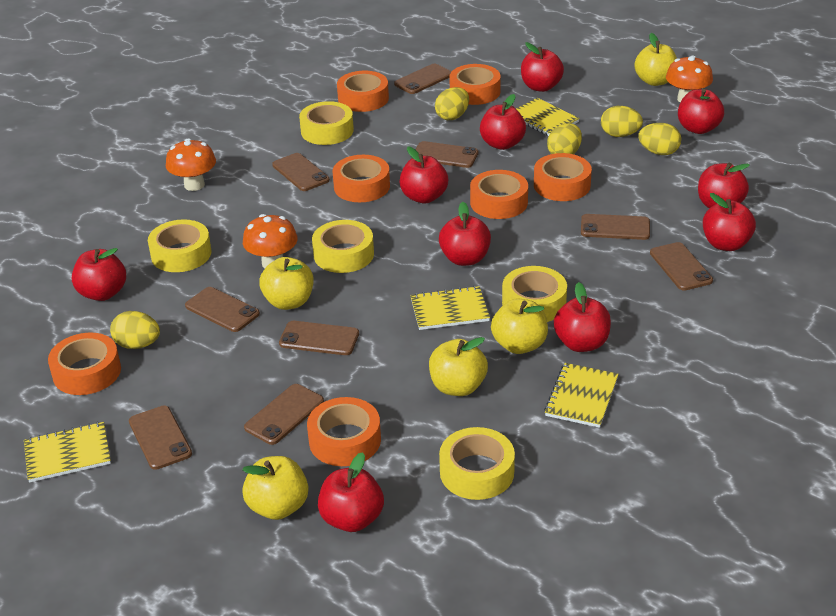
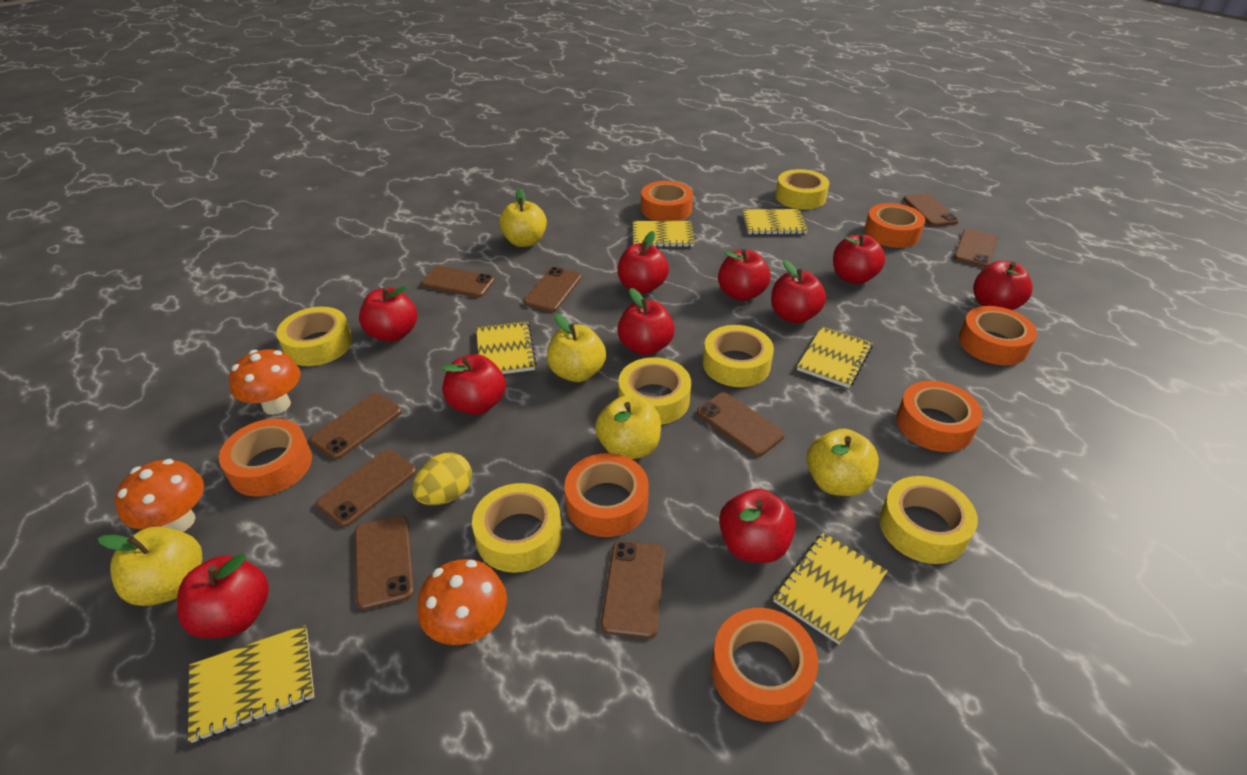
yellow egg: 5 -> 1
yellow notebook: 4 -> 6
yellow tape: 5 -> 6

